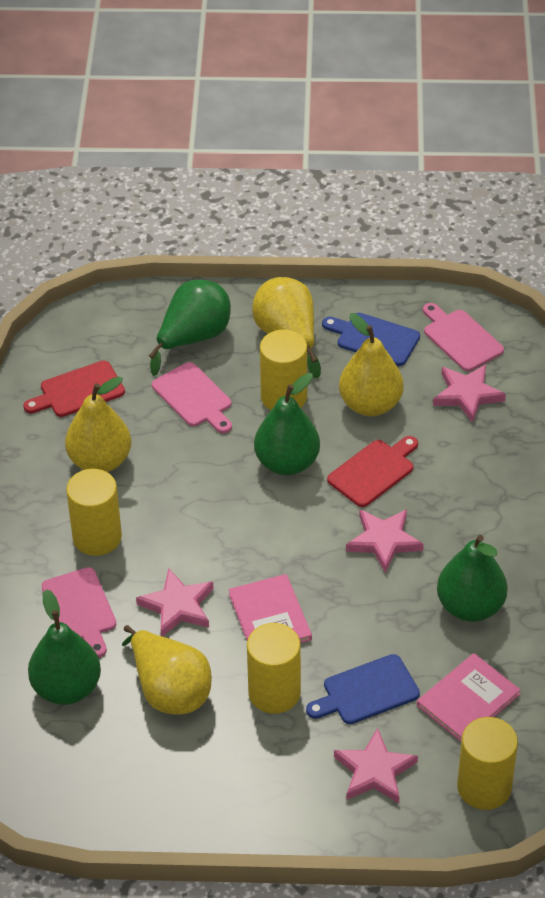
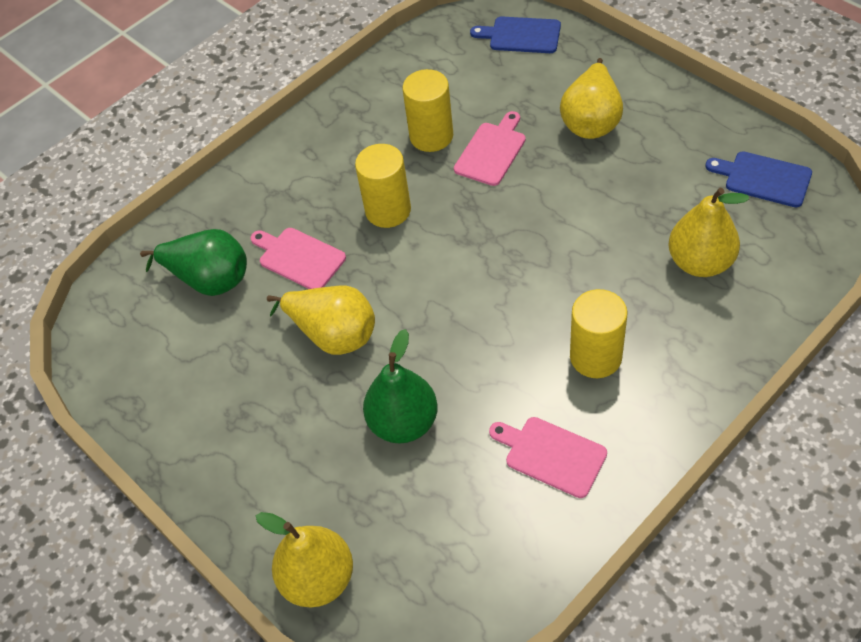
green pear: 4 -> 2
pink book: 2 -> 0
pink star: 4 -> 0
red cutting board: 2 -> 0
yellow cylinder: 4 -> 3

